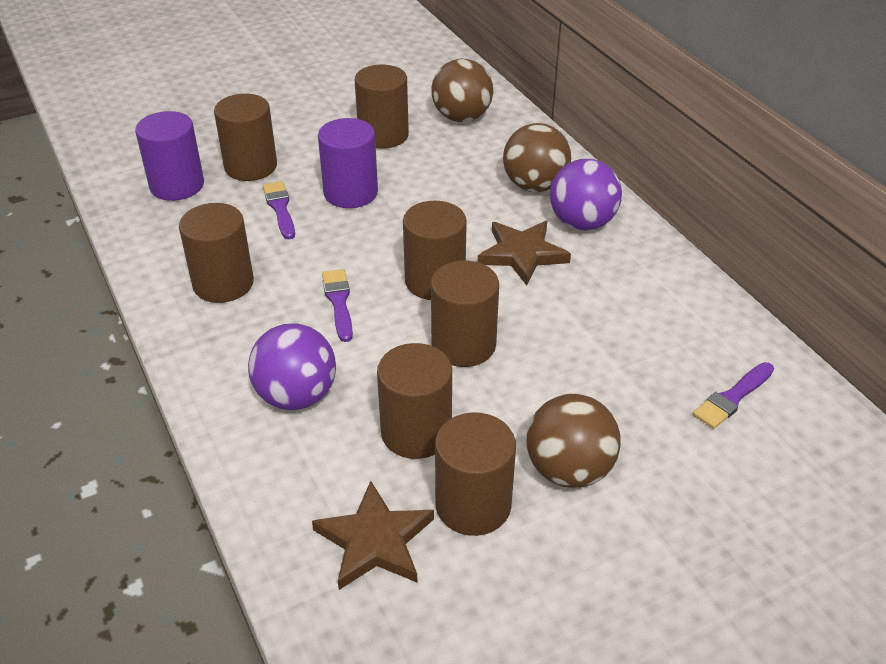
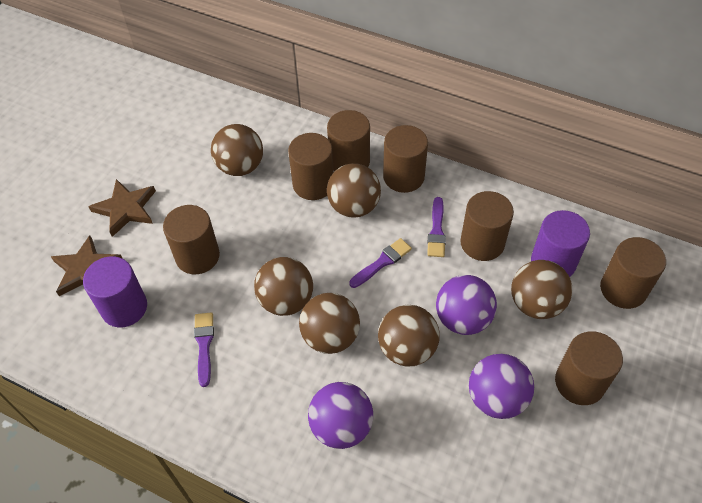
brown ball: 3 -> 6
purple ball: 2 -> 3

